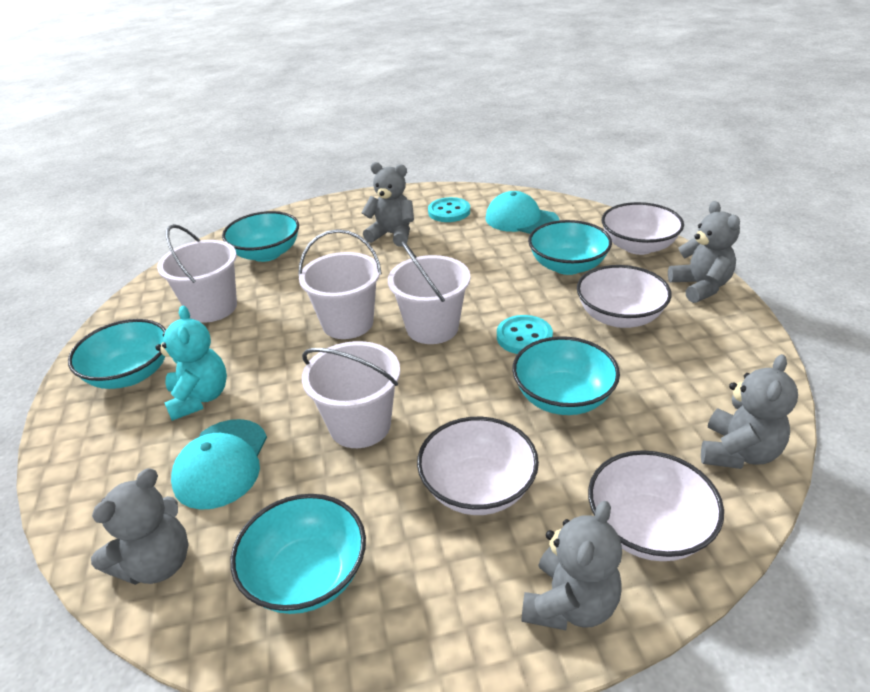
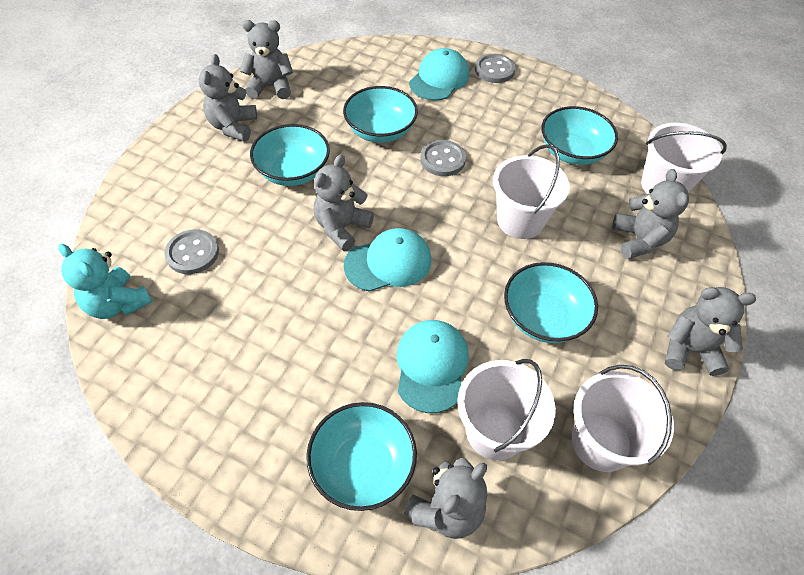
grey button: 0 -> 3
grey teddy bear: 5 -> 6
turquoise button: 2 -> 0
turquoise cap: 2 -> 3
white bowl: 4 -> 0

